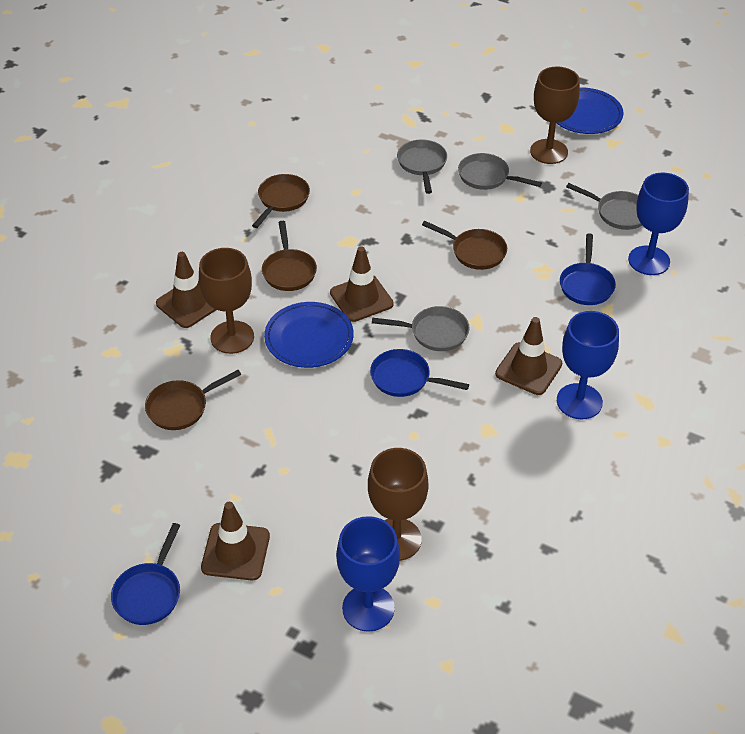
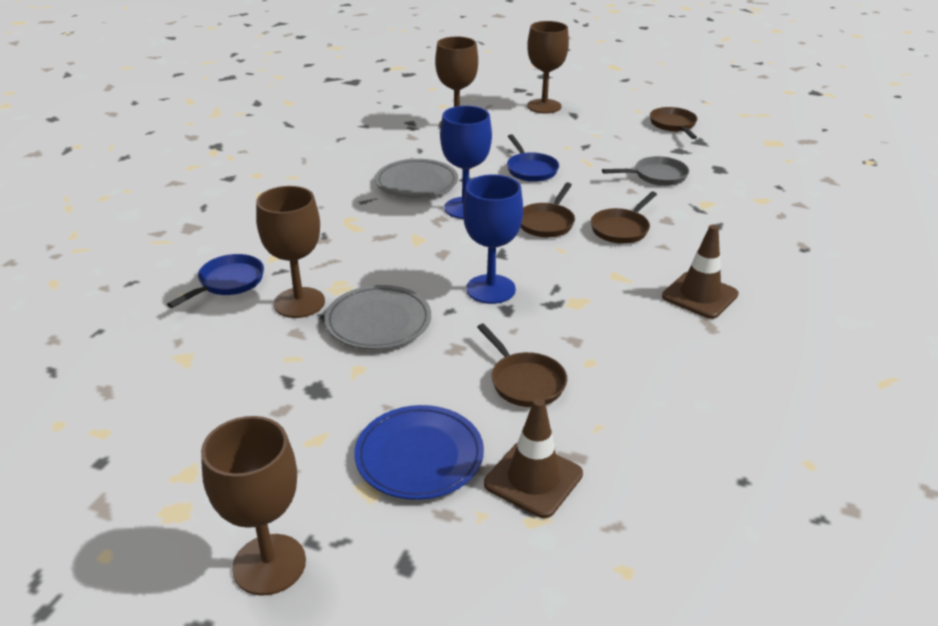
blue goblet: 3 -> 2
blue pan: 3 -> 2
blue plate: 2 -> 1
brown goblet: 3 -> 4
brown traffic cone: 4 -> 2
grey pan: 4 -> 1
grey plate: 0 -> 2

